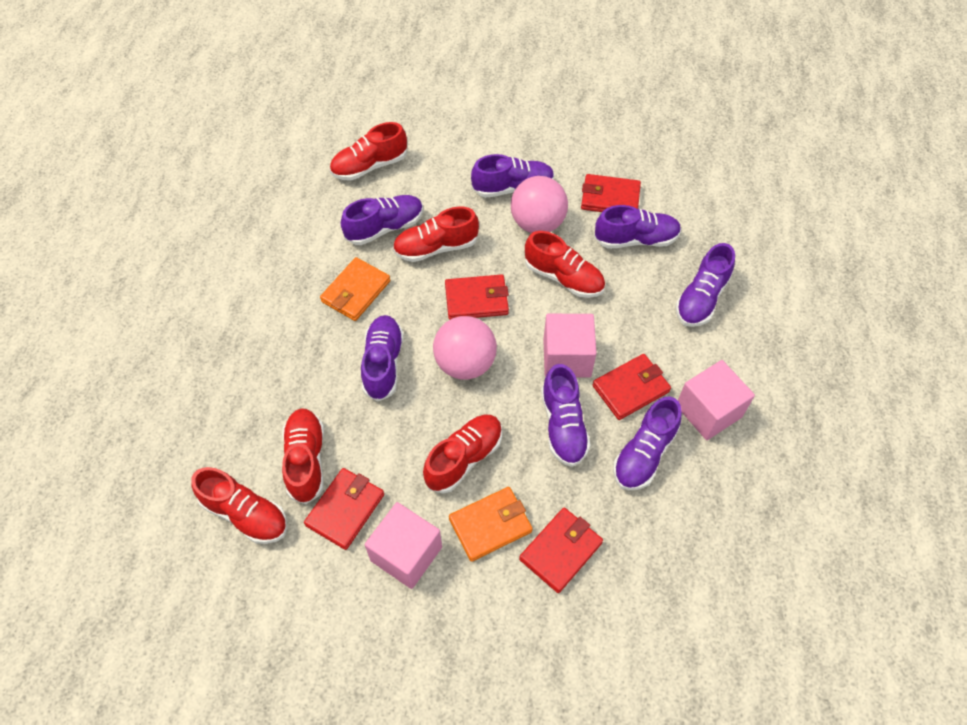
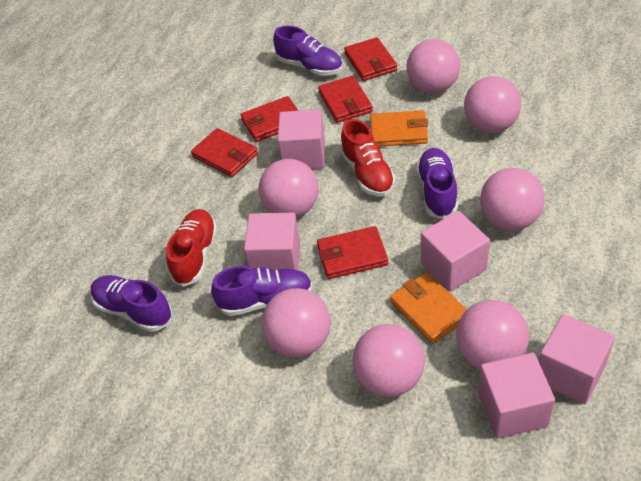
pink ball: 2 -> 7
pink cube: 3 -> 5
purple shoe: 7 -> 4
red shoe: 6 -> 2

